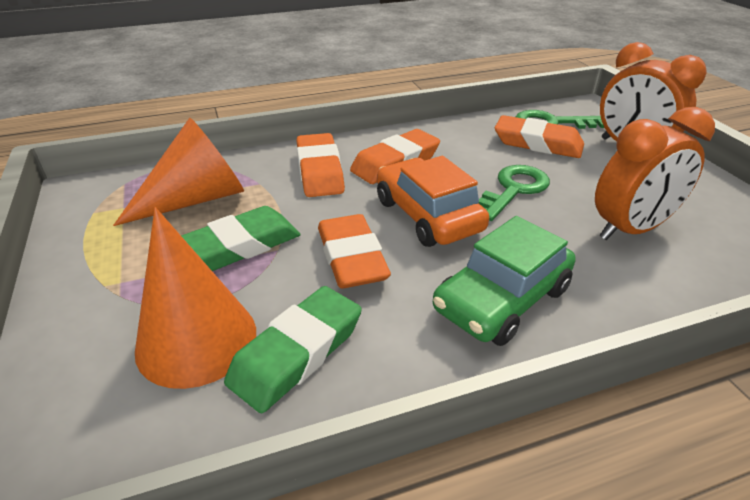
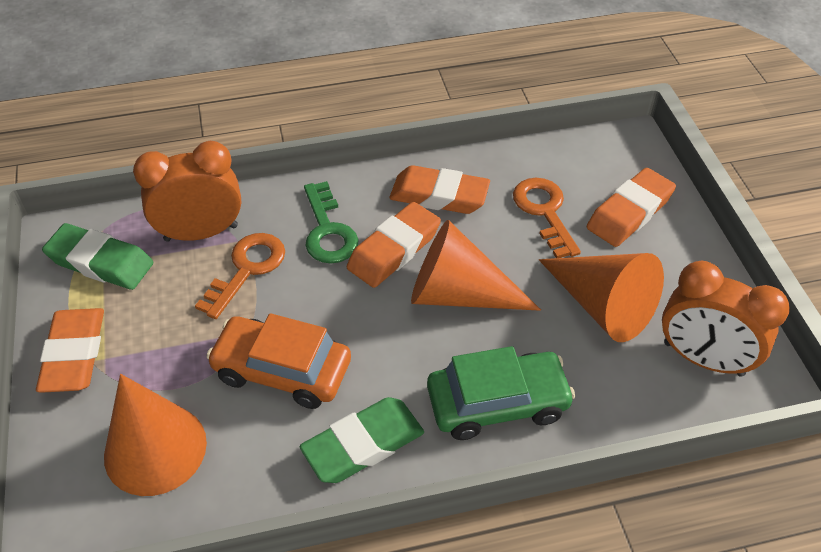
green key: 2 -> 1
orange cone: 2 -> 3
orange key: 0 -> 2

